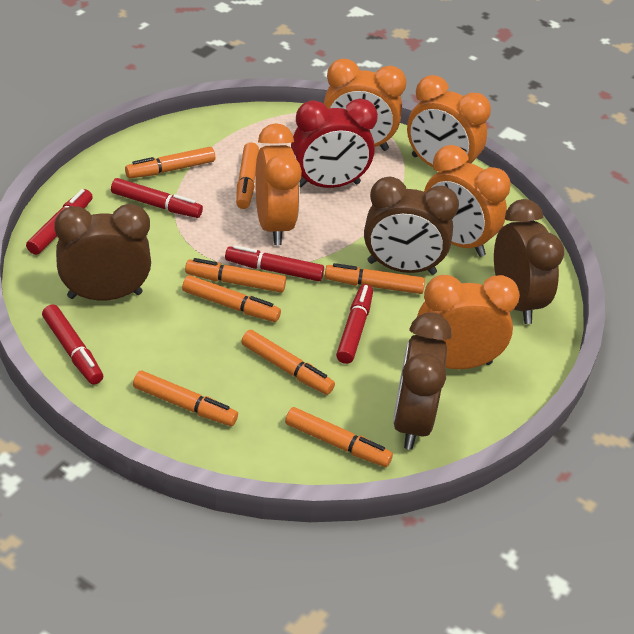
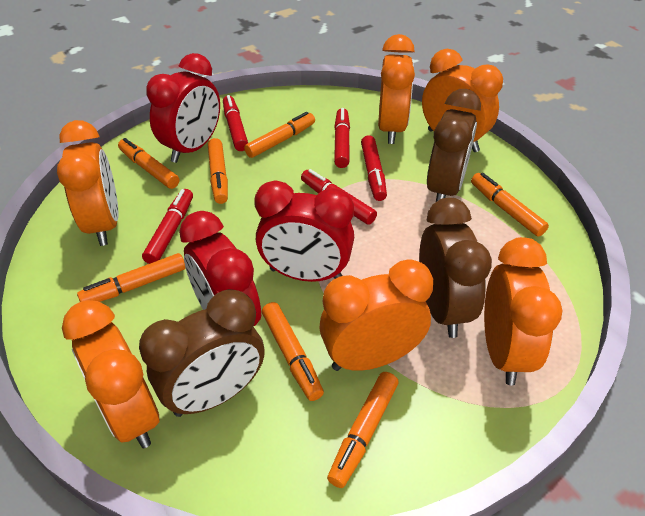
brown clock: 4 -> 3
orange clock: 5 -> 6
orange marker: 8 -> 7
red clock: 1 -> 3

